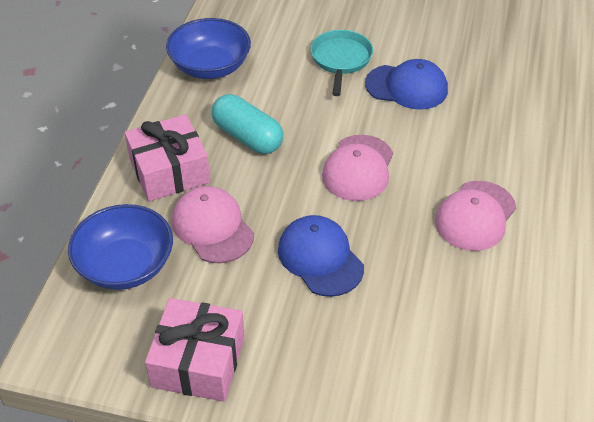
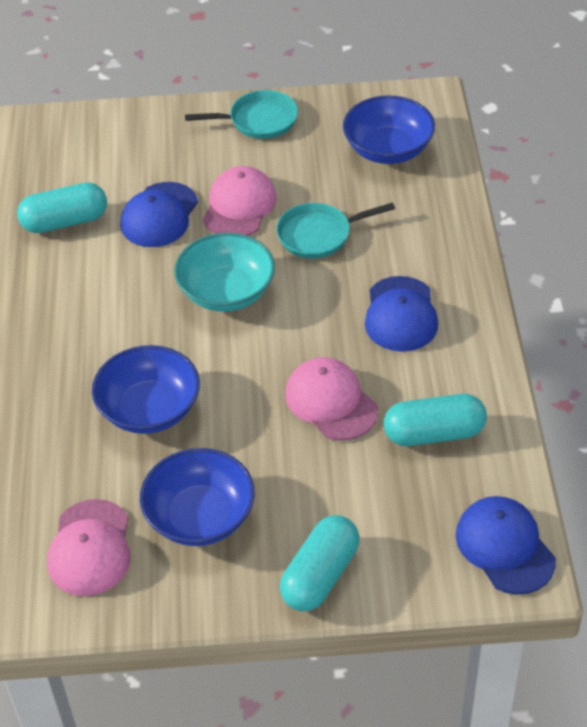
blue bowl: 2 -> 3
blue cap: 2 -> 3
pink gift: 2 -> 0
turquoise bowl: 0 -> 1
turquoise capsule: 1 -> 3
turquoise pan: 1 -> 2

